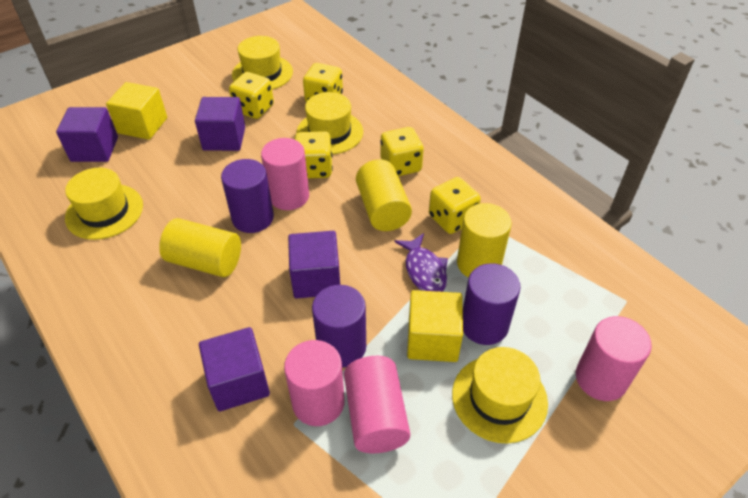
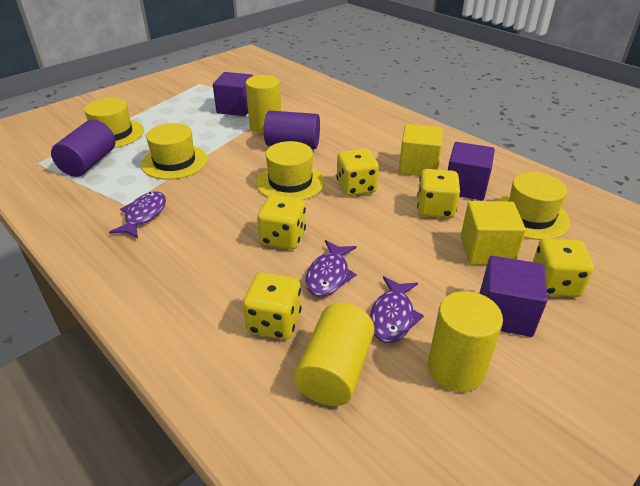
pink cylinder: 4 -> 0
purple cube: 4 -> 3
purple cylinder: 3 -> 2
purple fish: 1 -> 3

